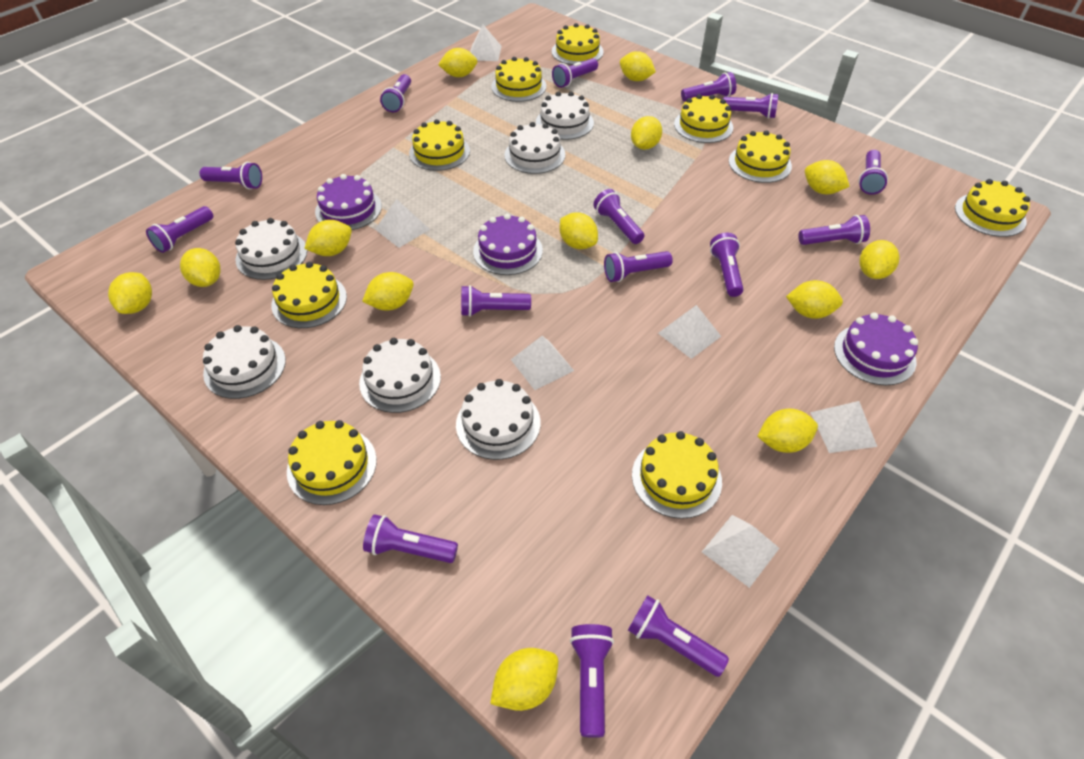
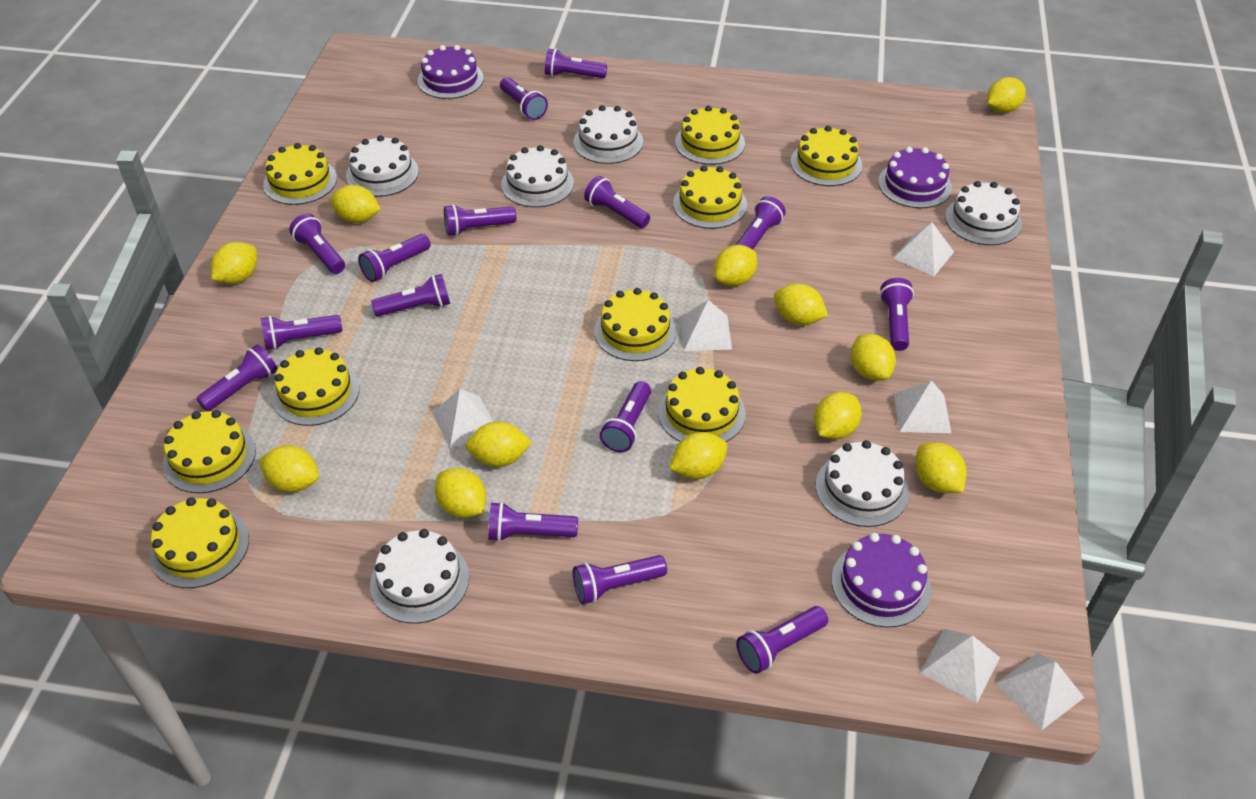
yellow lemon: 13 -> 12

